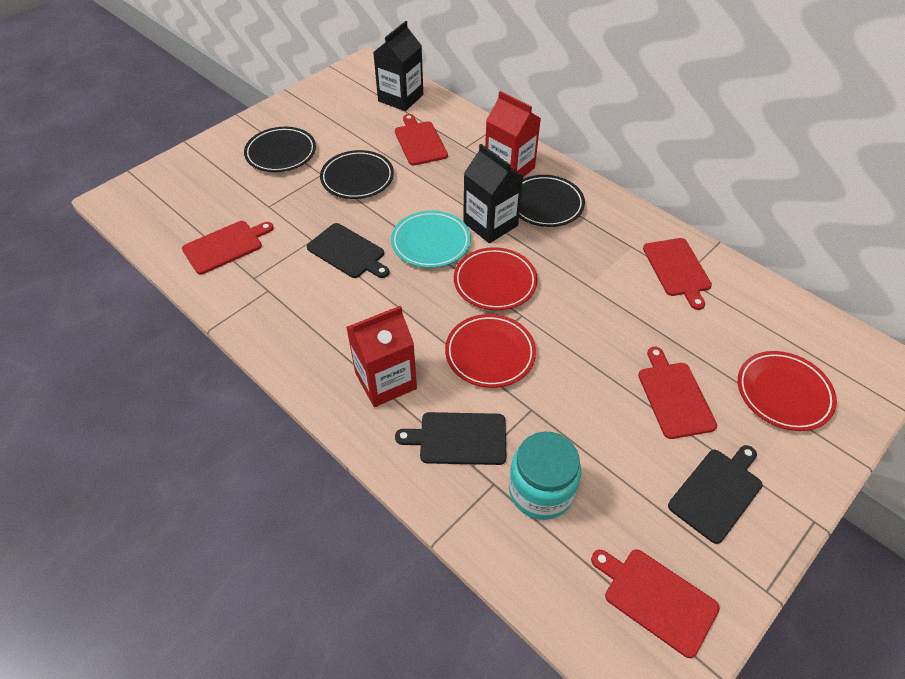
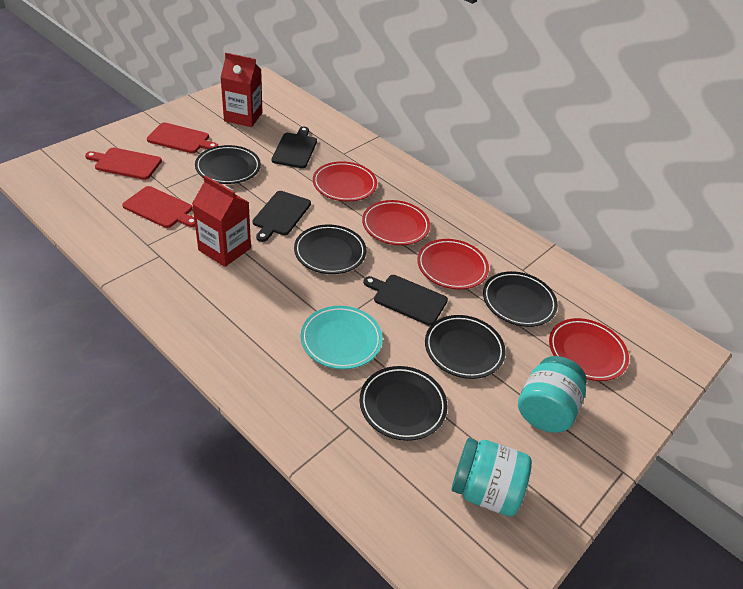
black carton: 2 -> 0
black plate: 3 -> 5
red cutting board: 5 -> 3
red plate: 3 -> 4
turquoise jar: 1 -> 2

